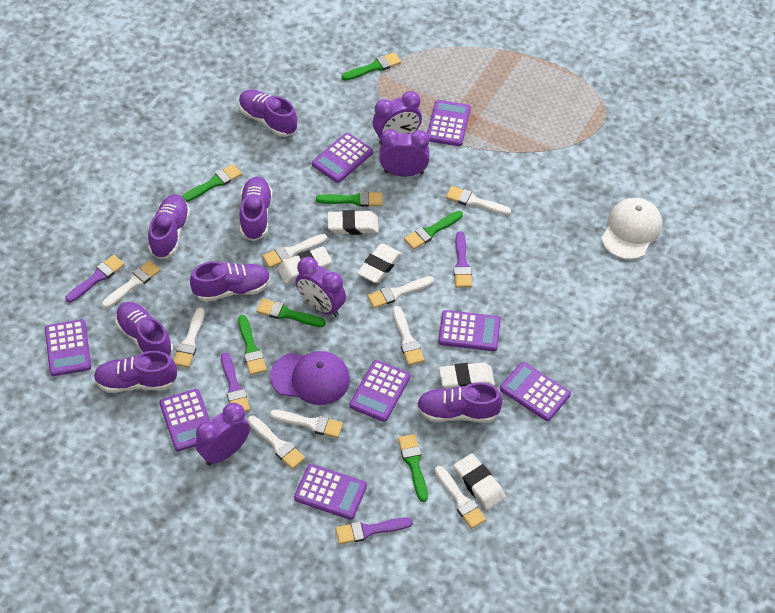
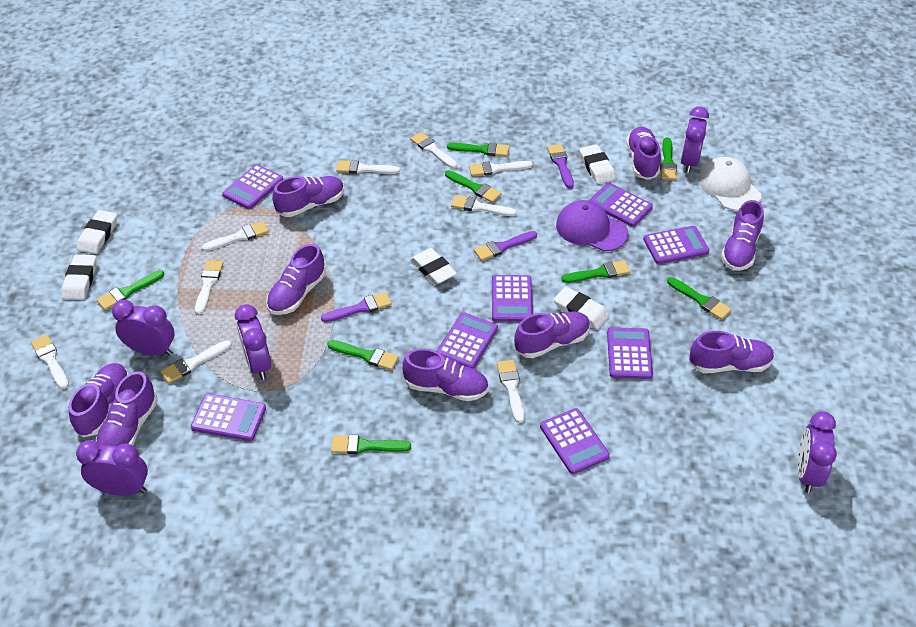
green brush: 7 -> 8
purple brush: 4 -> 3
purple clock: 4 -> 5
purple shoe: 7 -> 9

